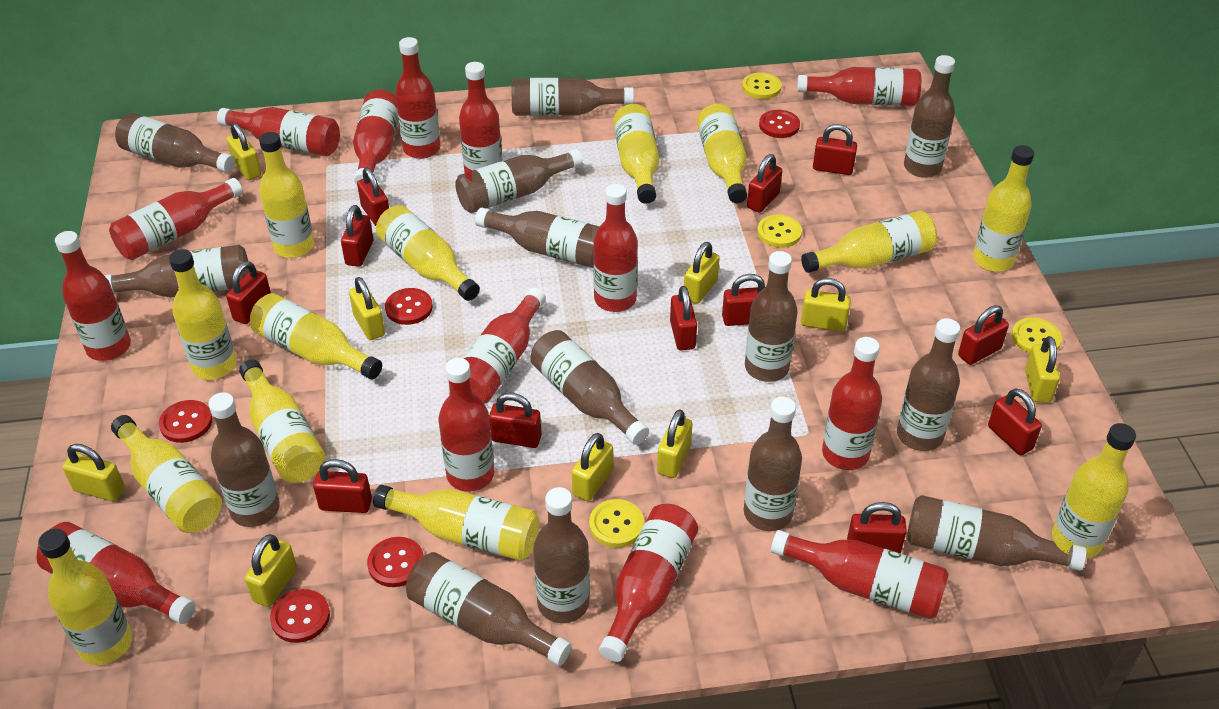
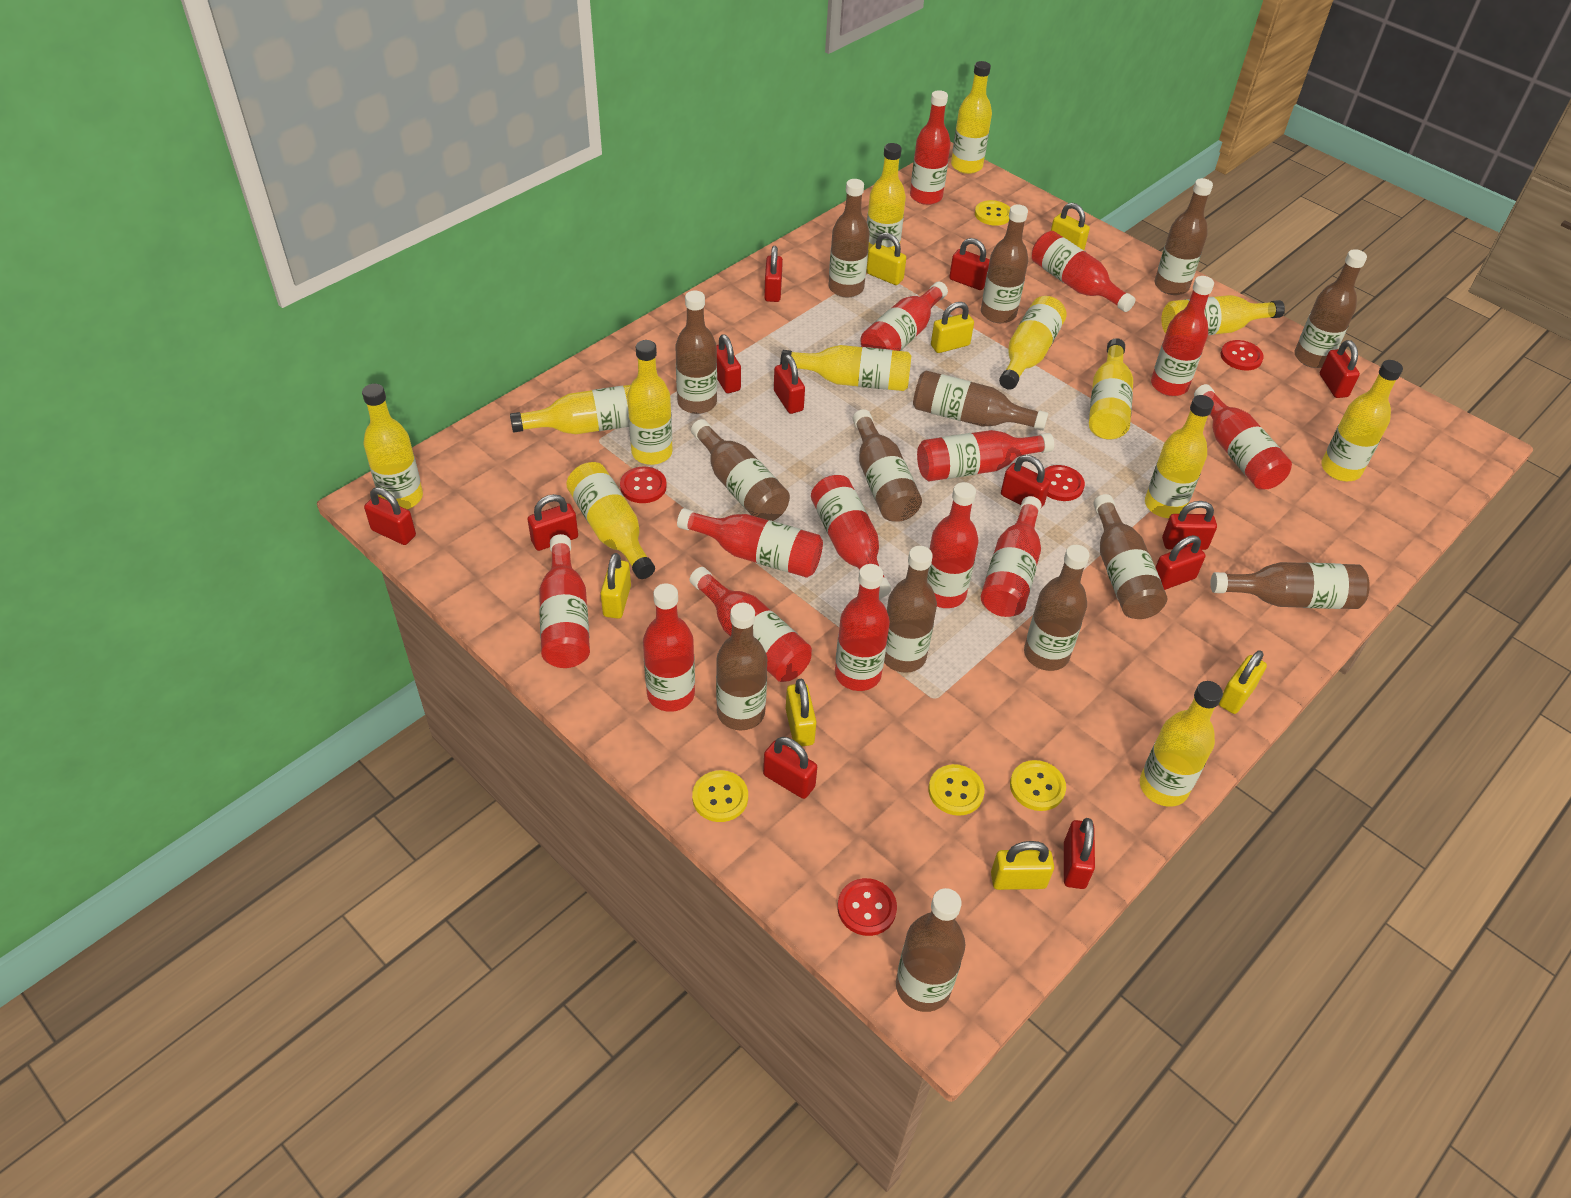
red button: 5 -> 4
yellow padlock: 9 -> 7

